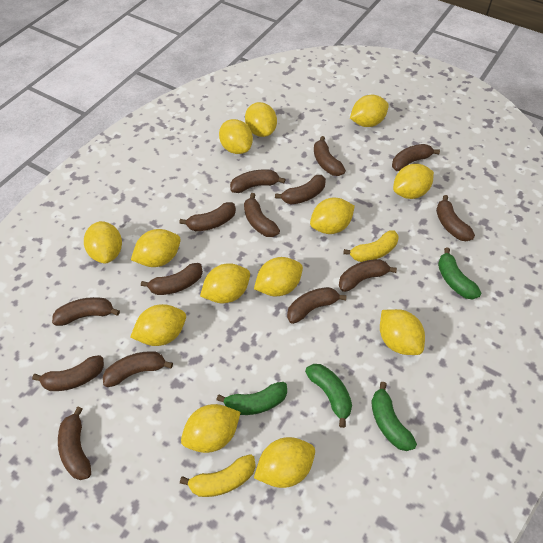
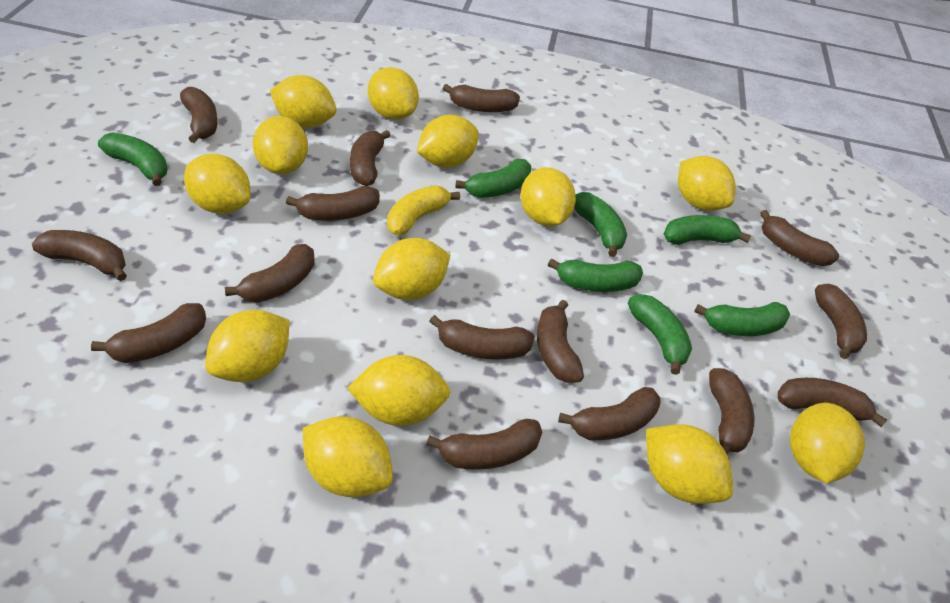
brown banana: 14 -> 15
green banana: 4 -> 7
yellow banana: 2 -> 1

